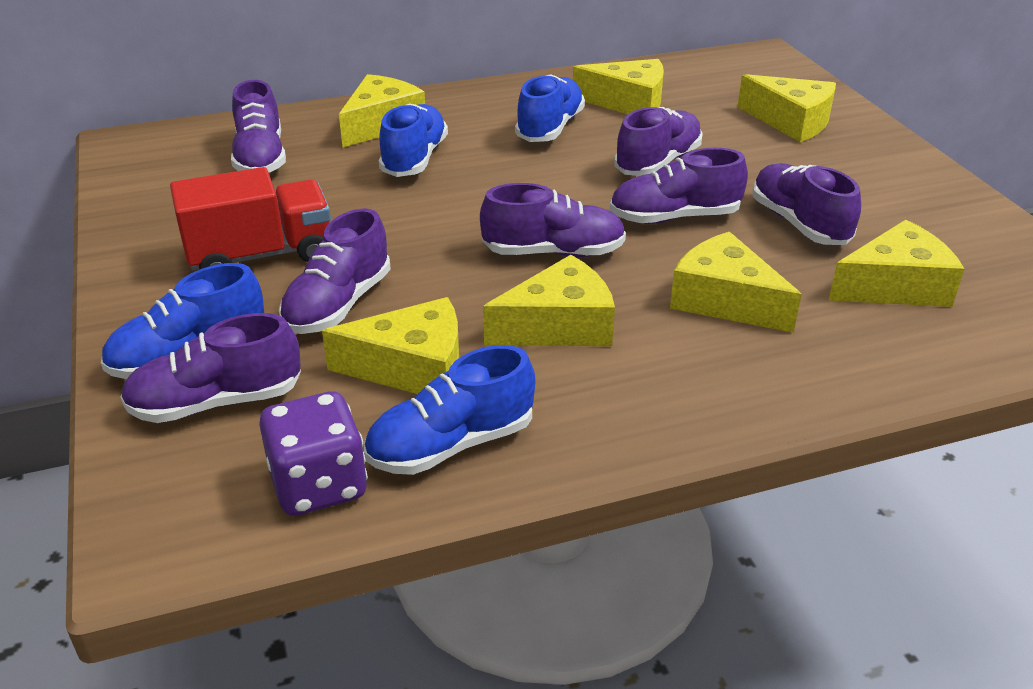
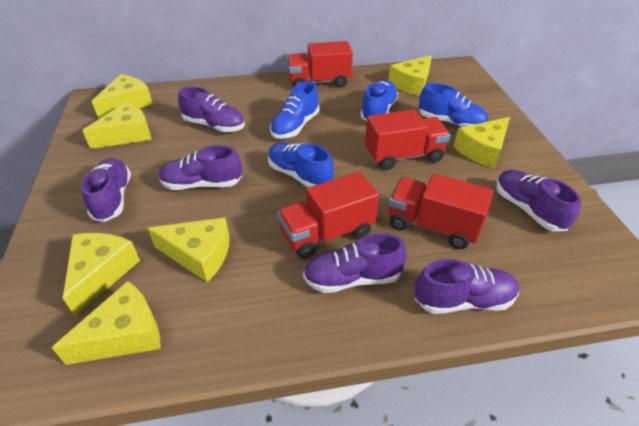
purple dice: 1 -> 0
purple shoe: 7 -> 6
red truck: 1 -> 4

